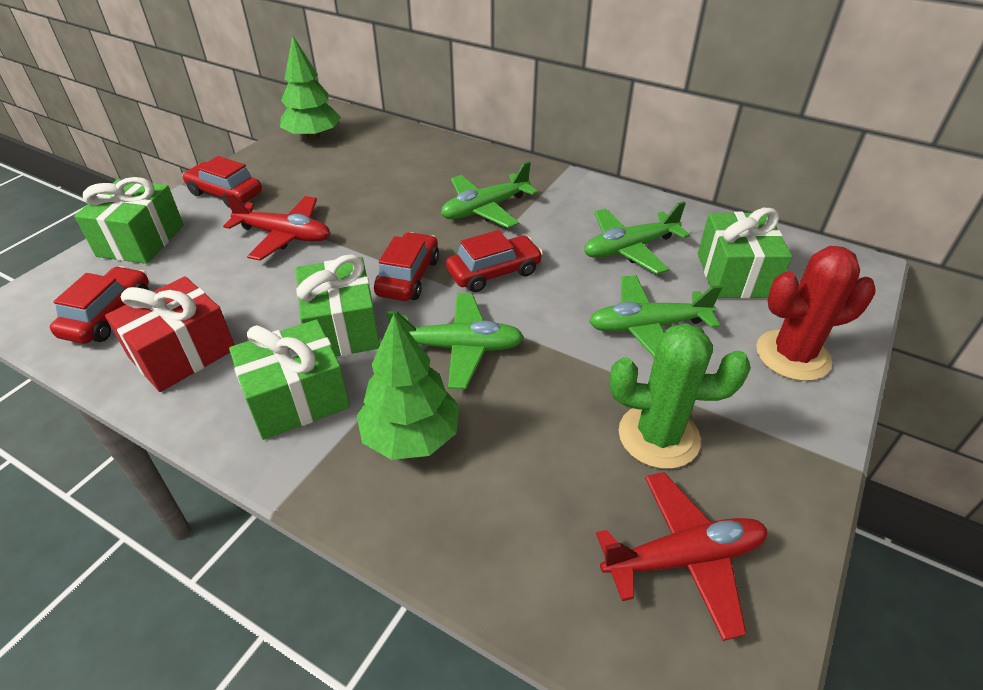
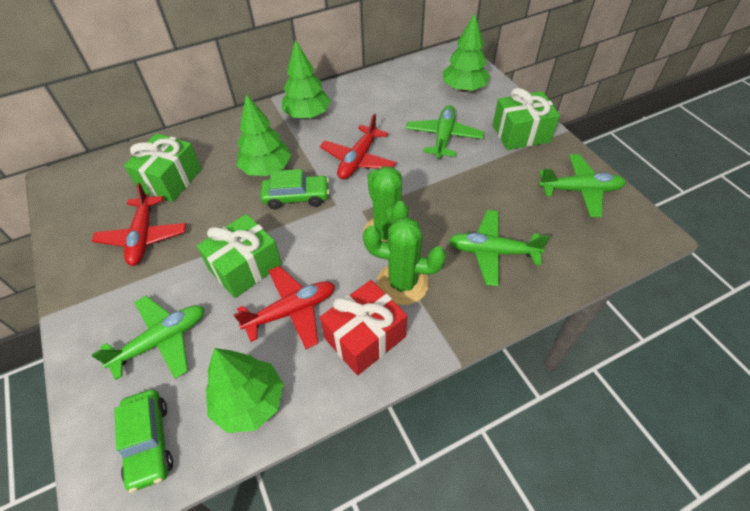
green cactus: 1 -> 2
green car: 0 -> 2
green gift: 4 -> 3
green tree: 2 -> 4
red cactus: 1 -> 0
red car: 4 -> 0
red plane: 2 -> 3

